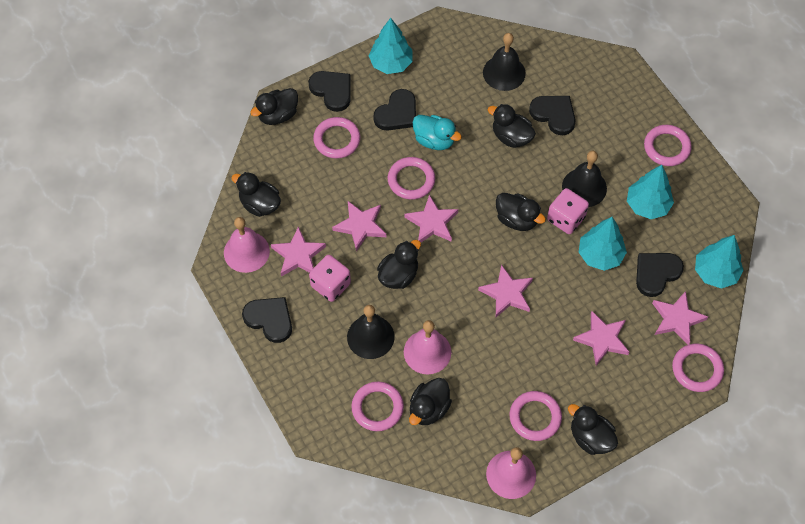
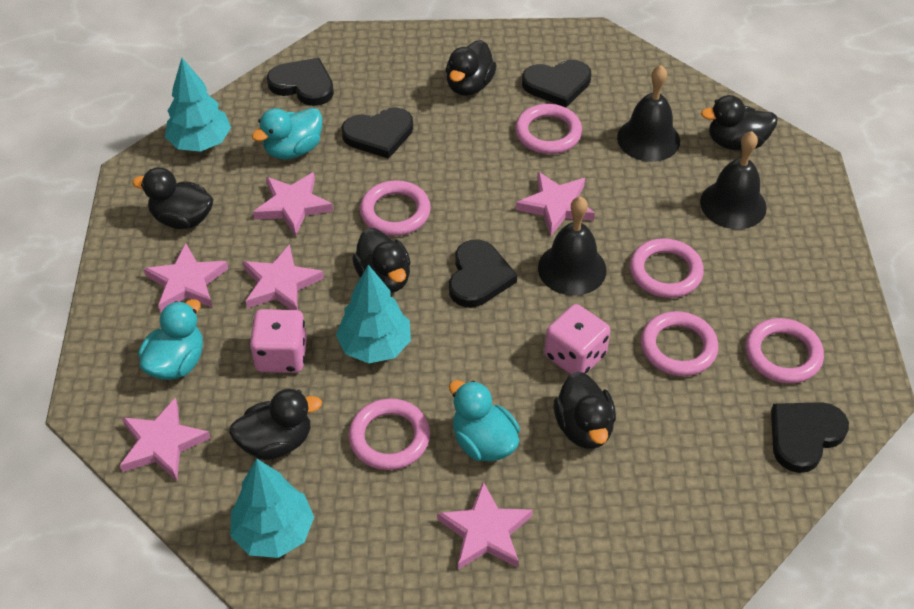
black duck: 7 -> 6
pink bell: 3 -> 0
turquoise duck: 1 -> 3
turquoise tree: 4 -> 3

